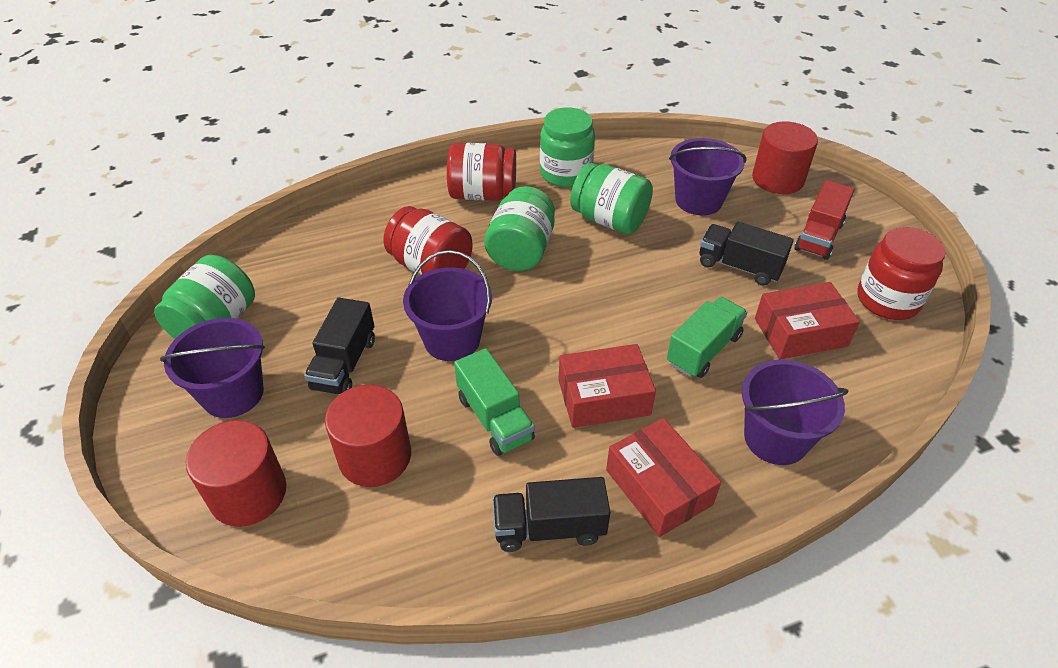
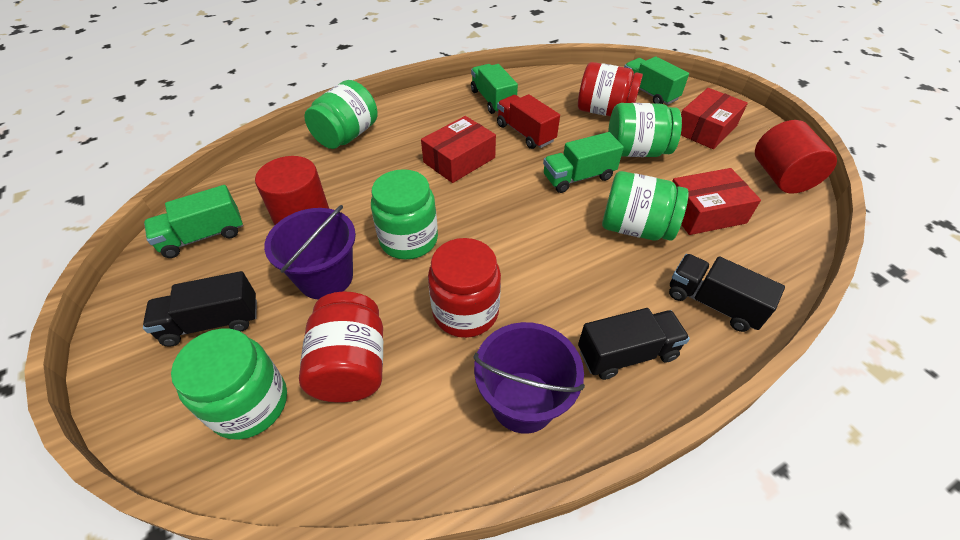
green jar: 4 -> 5
green truck: 2 -> 4
purple bucket: 4 -> 2
red cylinder: 3 -> 2

